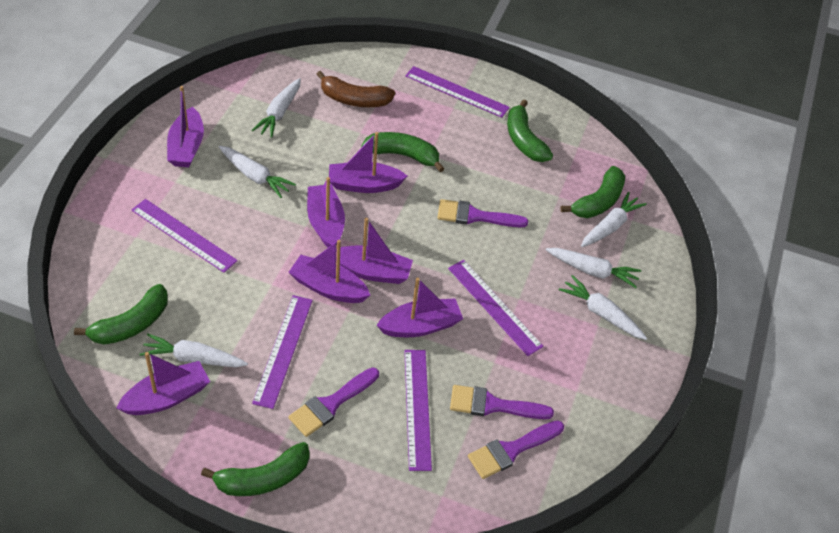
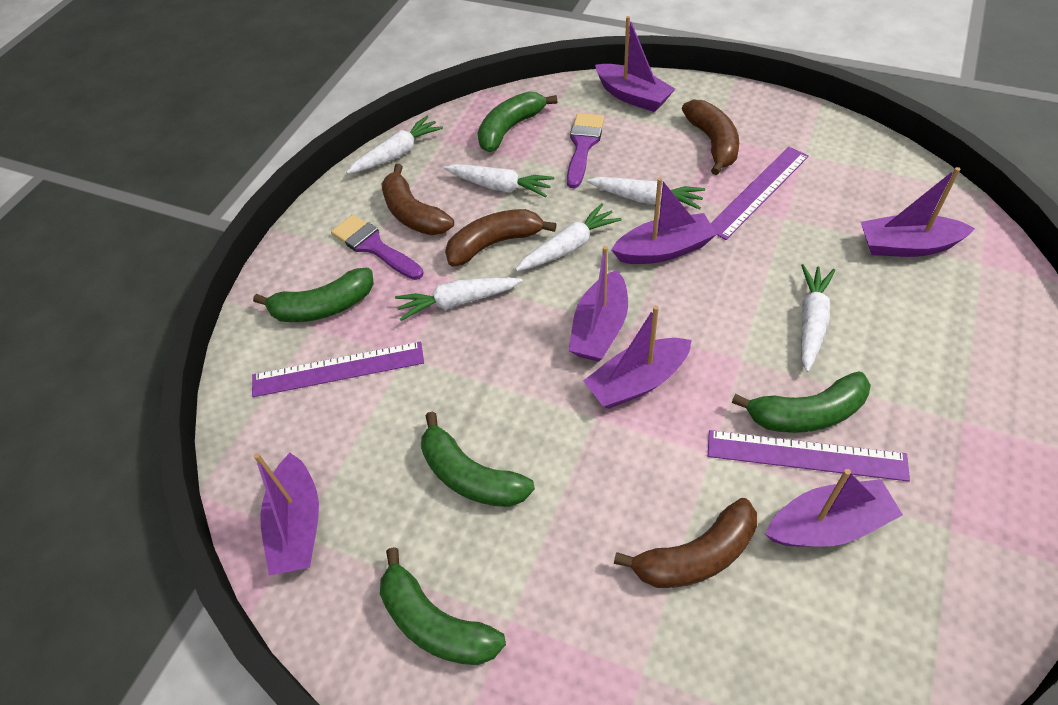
brown banana: 1 -> 4
purple brush: 4 -> 2
purple ruler: 5 -> 3

